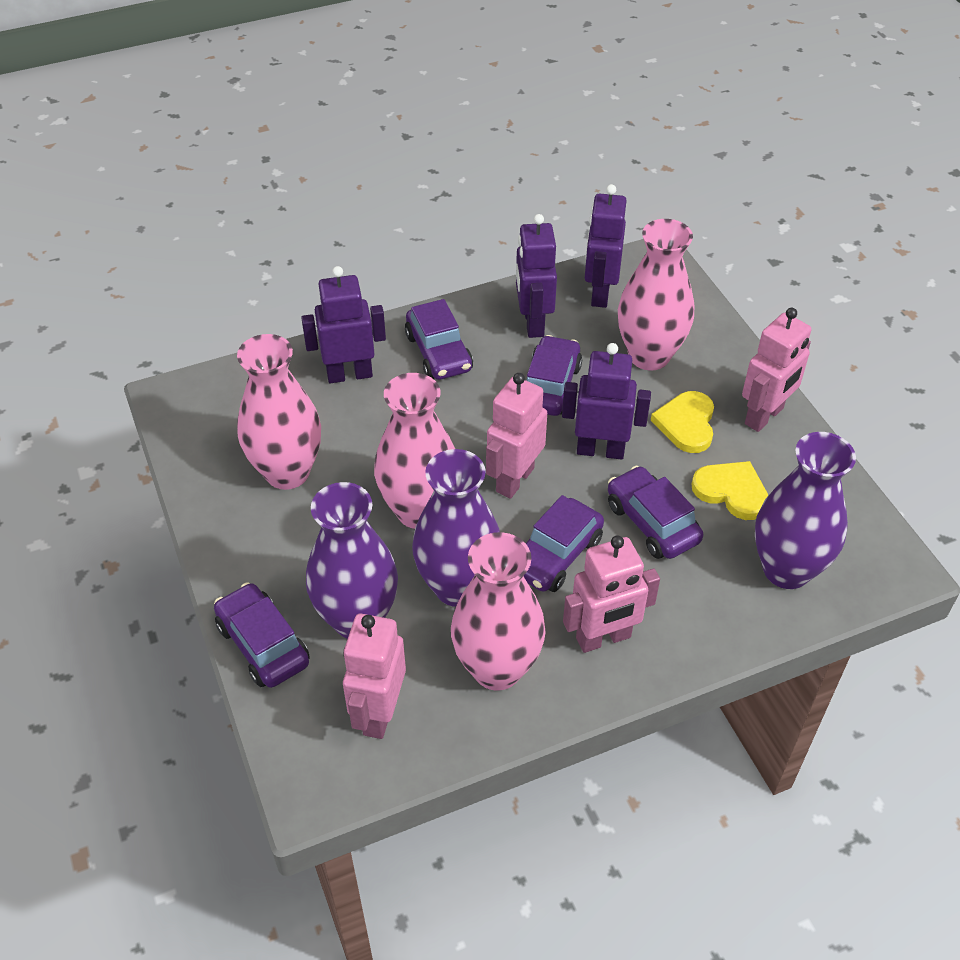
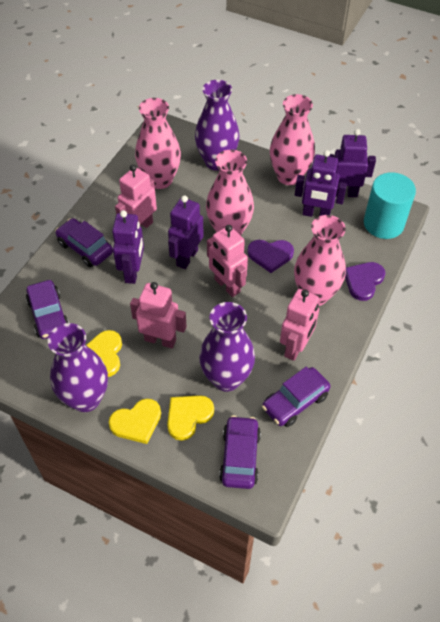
purple car: 5 -> 4
purple heart: 0 -> 2
turquoise cylinder: 0 -> 1
yellow heart: 2 -> 3

